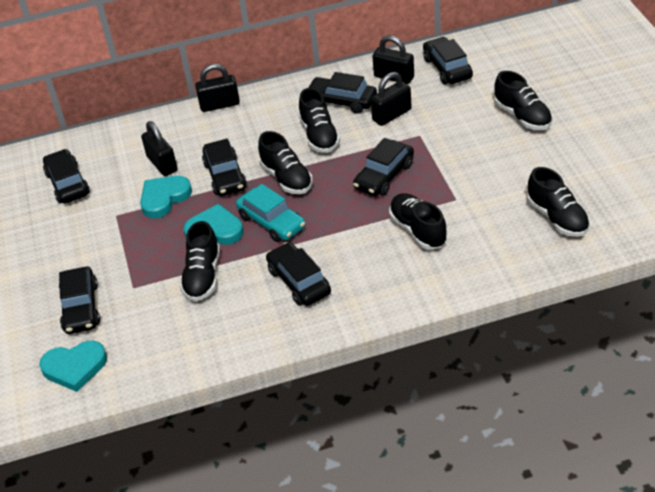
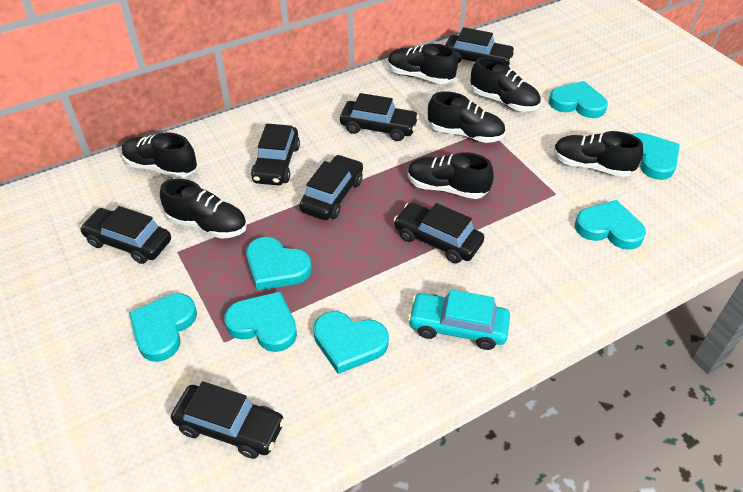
black padlock: 4 -> 0
black shoe: 6 -> 7
turquoise heart: 3 -> 7

